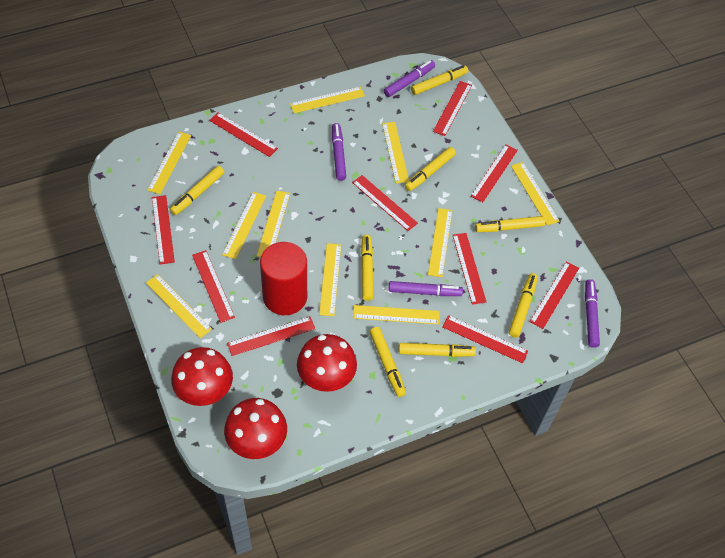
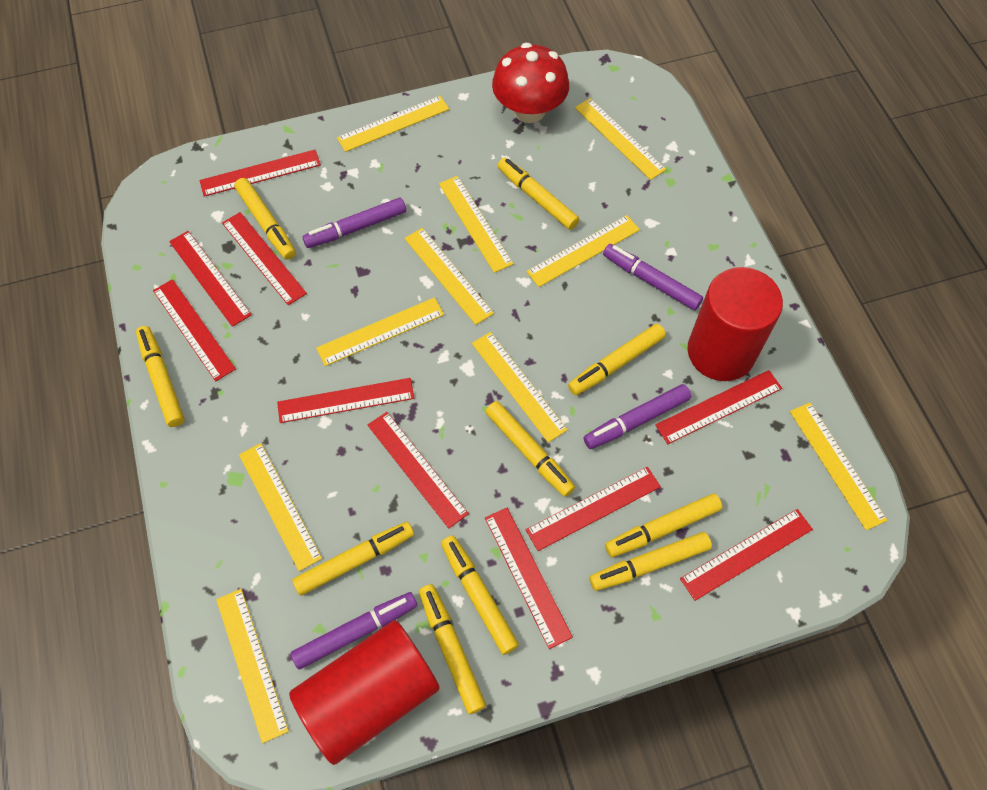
red cylinder: 1 -> 2
red mushroom: 3 -> 1
yellow marker: 8 -> 10

